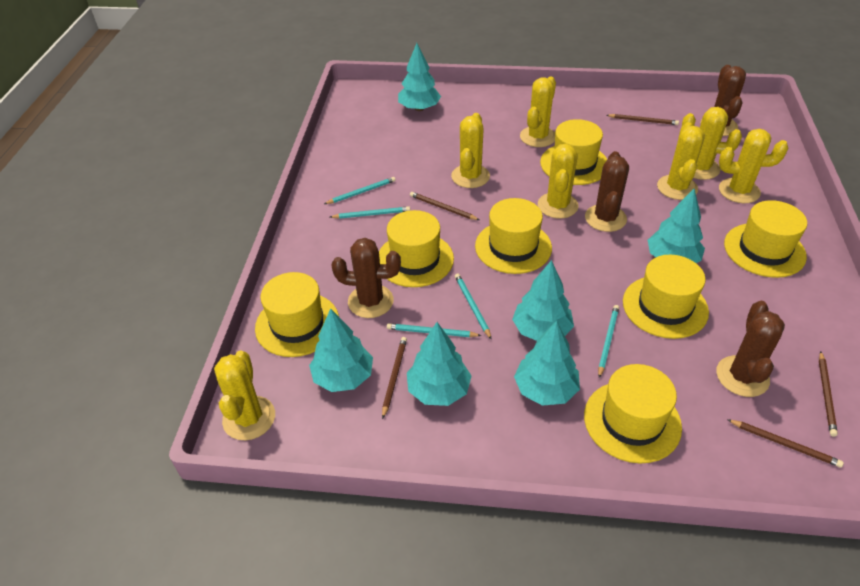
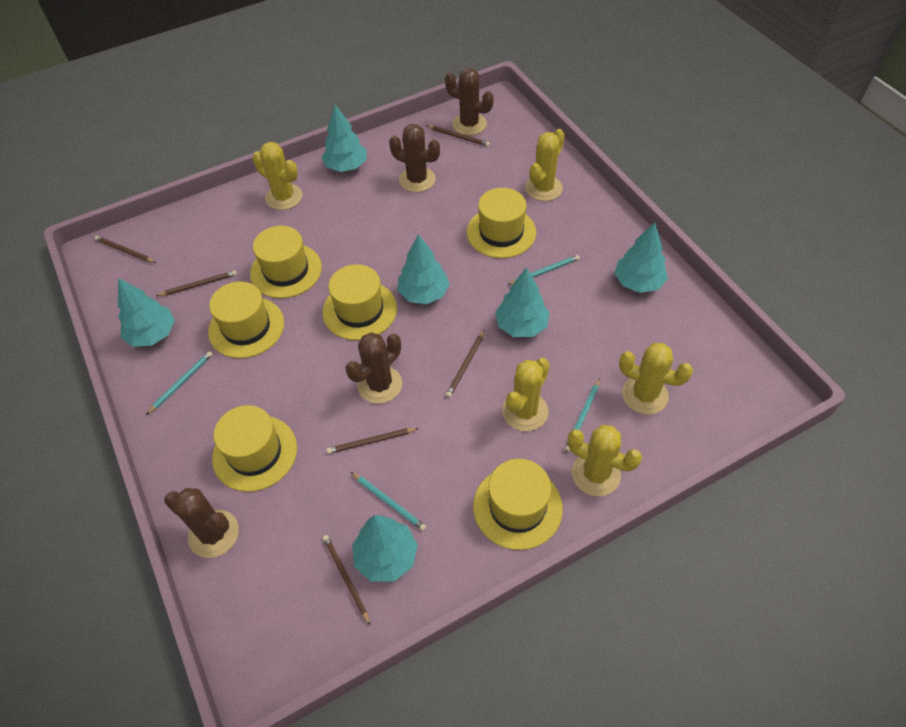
brown pencil: 5 -> 6
turquoise pencil: 5 -> 4
yellow cactus: 7 -> 5
yellow hat: 7 -> 6

